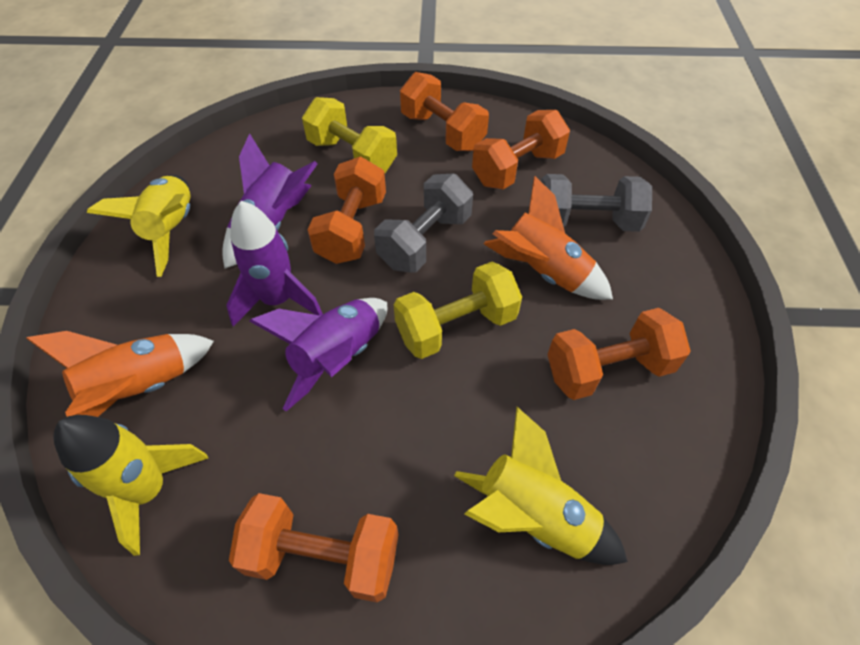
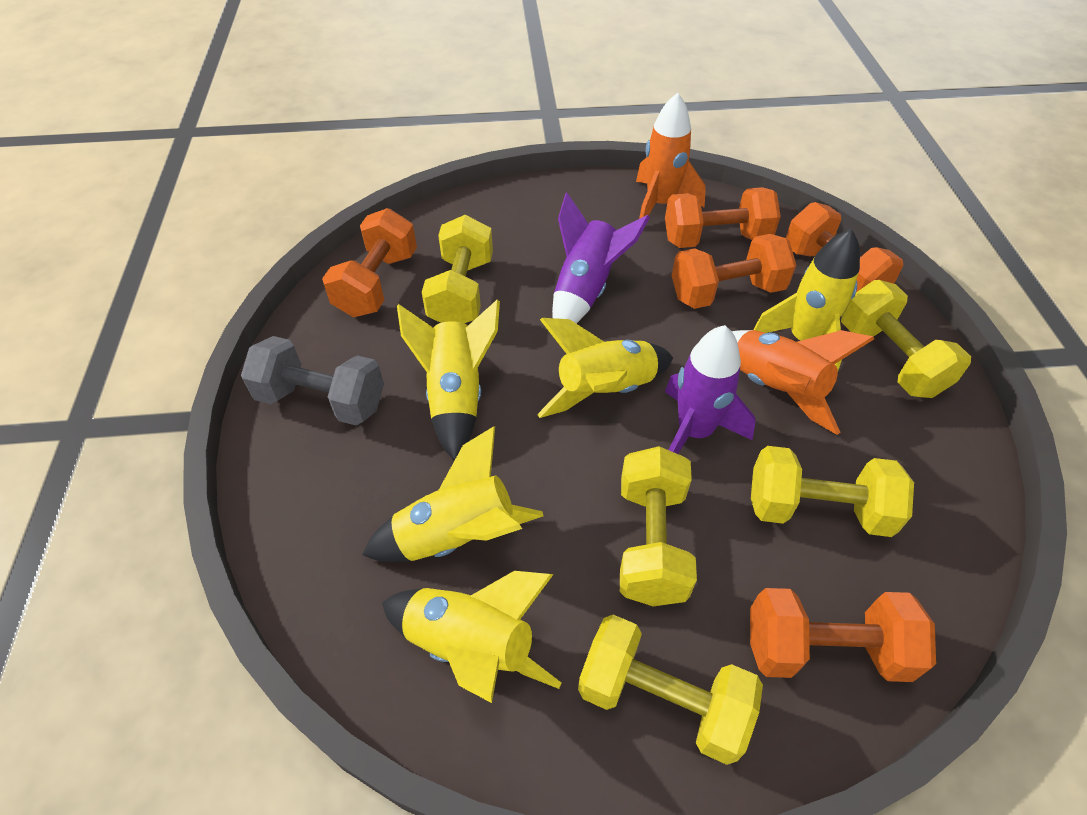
grey dumbbell: 2 -> 1
purple rocket: 3 -> 2
yellow dumbbell: 2 -> 5
yellow rocket: 3 -> 5

